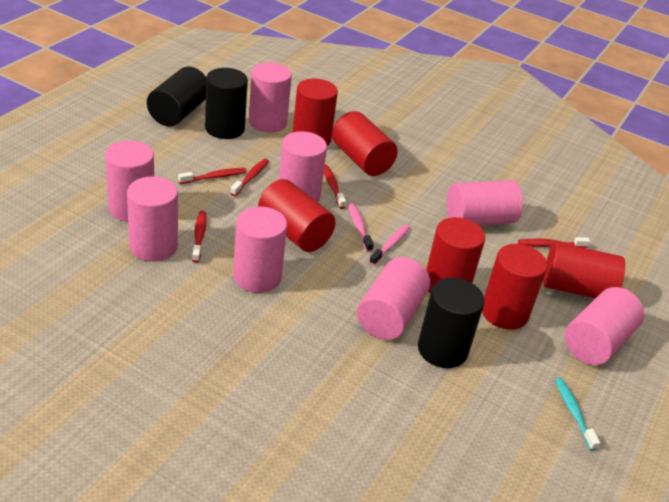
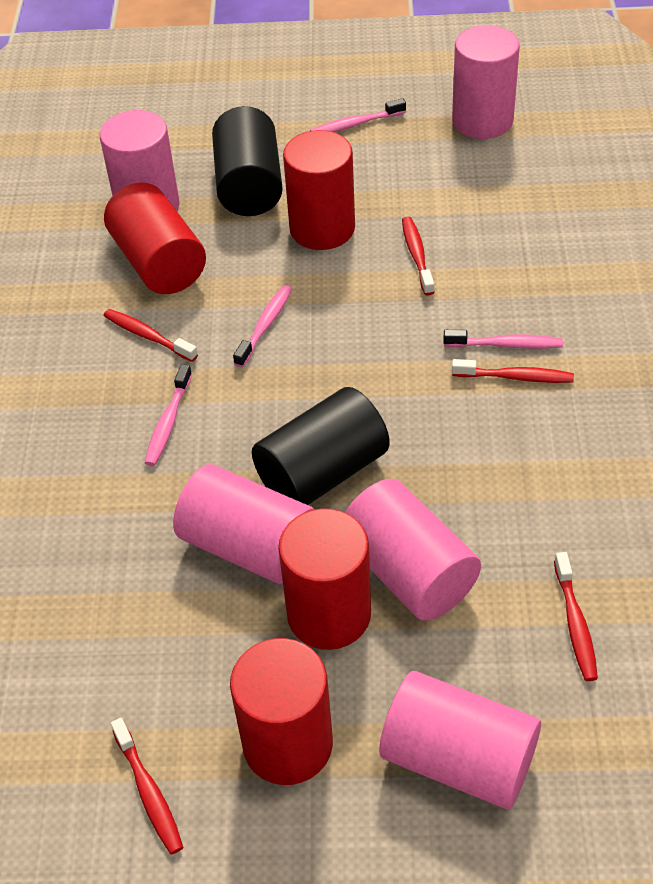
black cylinder: 3 -> 2
pink cylinder: 8 -> 5
pink toothbrush: 2 -> 4
red cylinder: 6 -> 4
turquoise toothbrush: 1 -> 0

